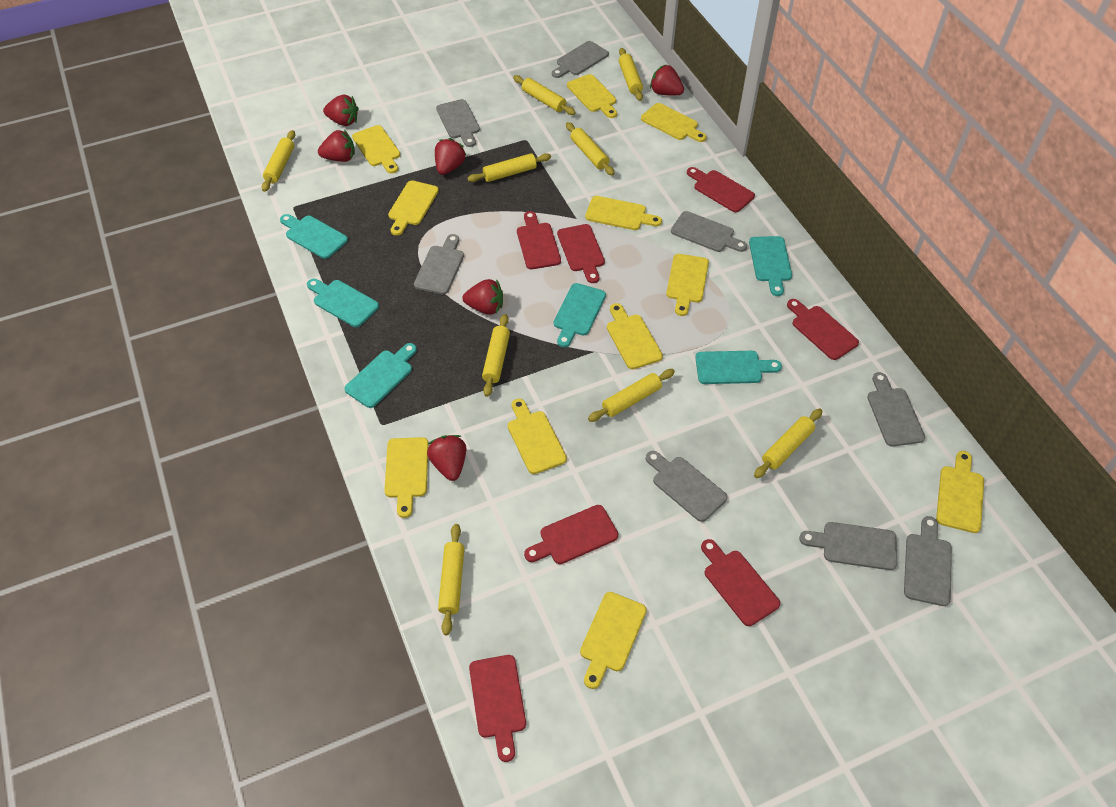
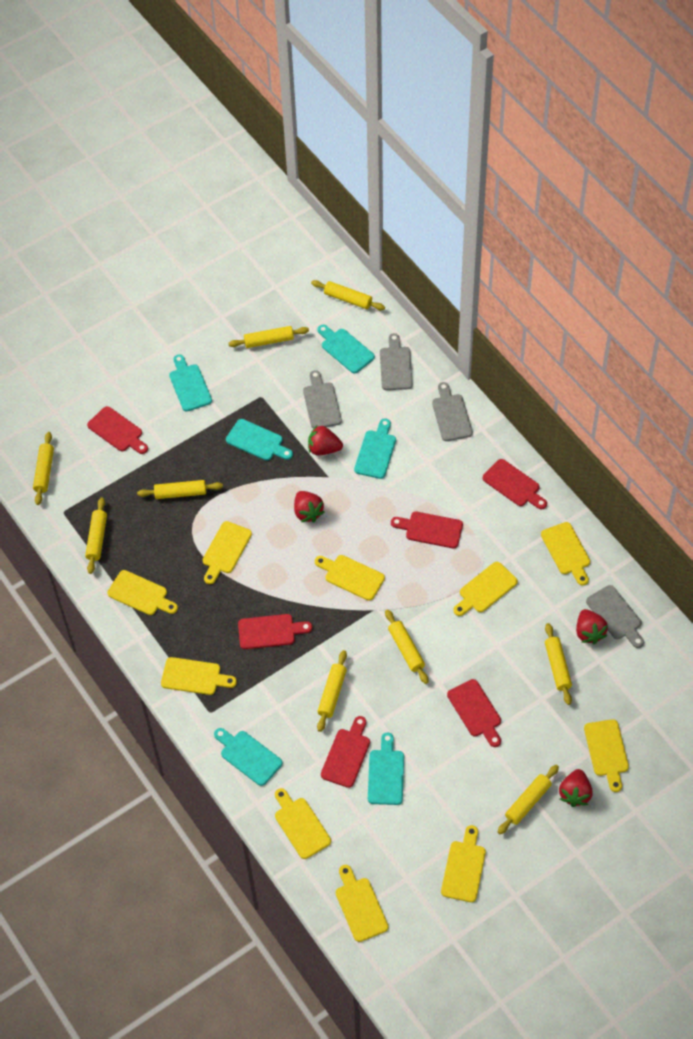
grey cutting board: 8 -> 4
red cutting board: 7 -> 6
red strawberry: 6 -> 4
yellow cutting board: 11 -> 10

